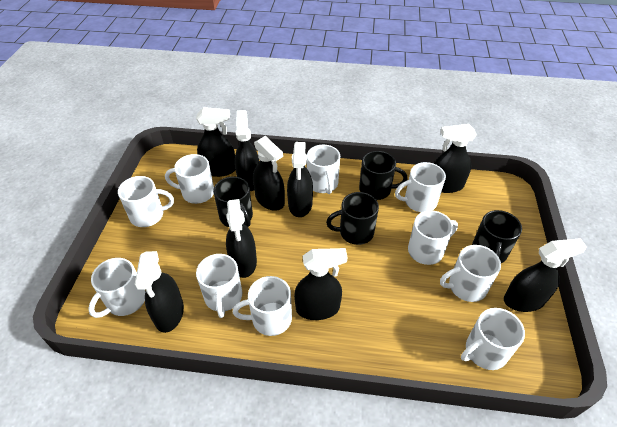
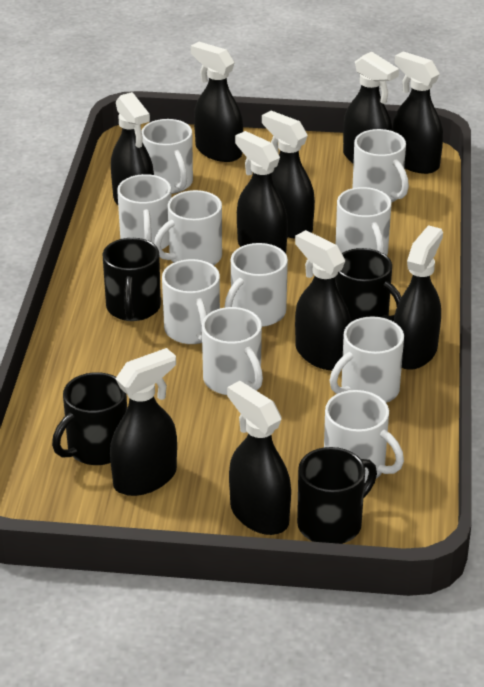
black spray bottle: 9 -> 10

